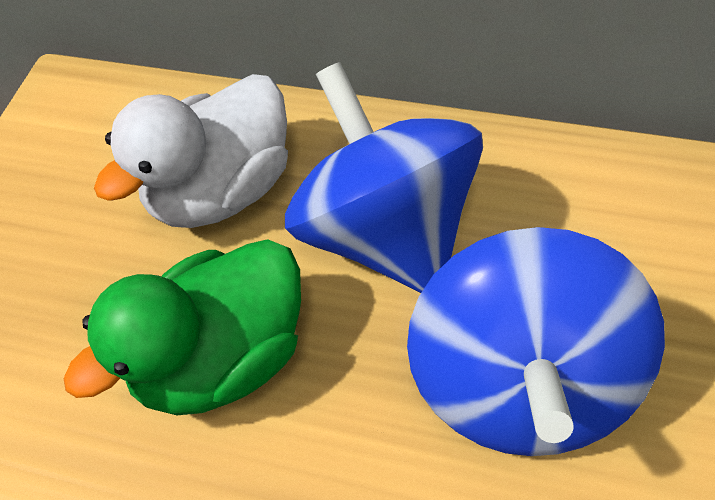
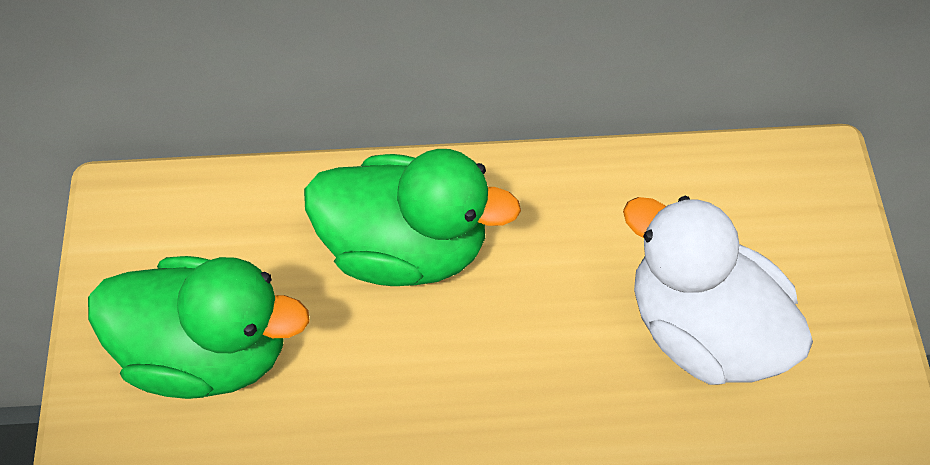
blue spinning top: 2 -> 0
green duck: 1 -> 2

